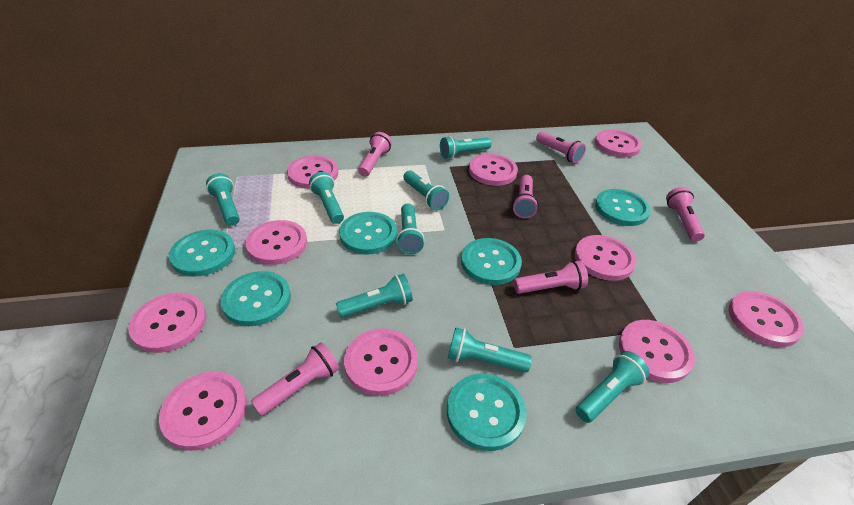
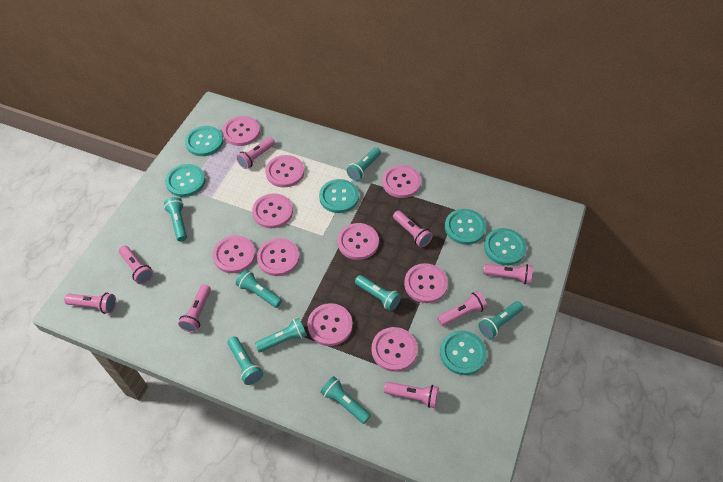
pink flashlight: 6 -> 8

